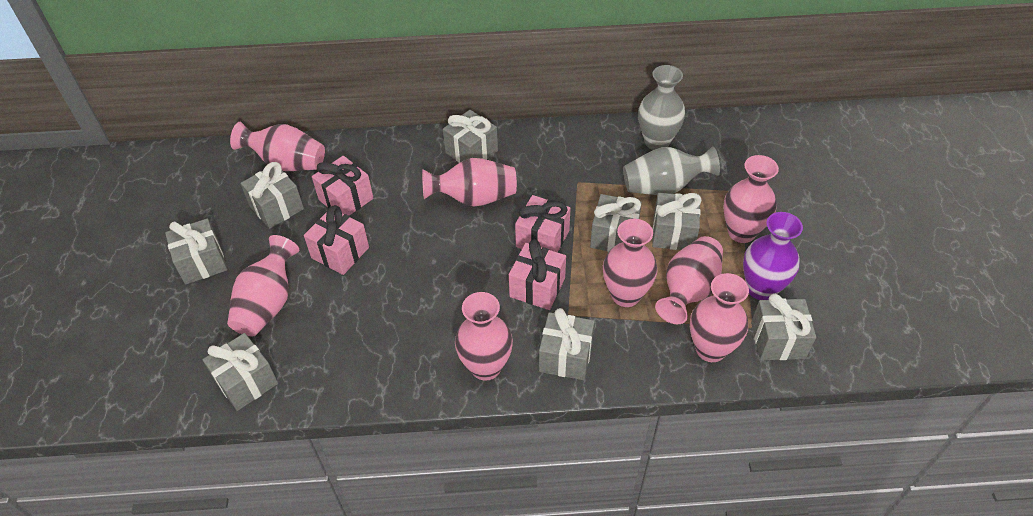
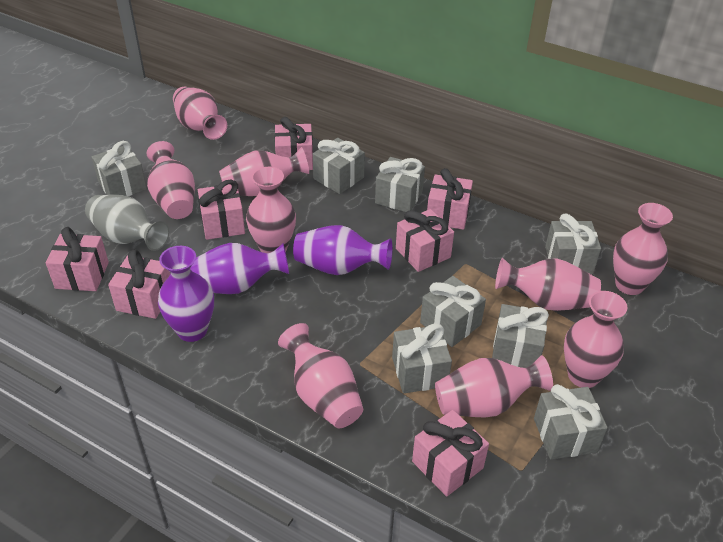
grey vase: 2 -> 1
pink gift: 4 -> 7
pink vase: 8 -> 9
purple vase: 1 -> 3

